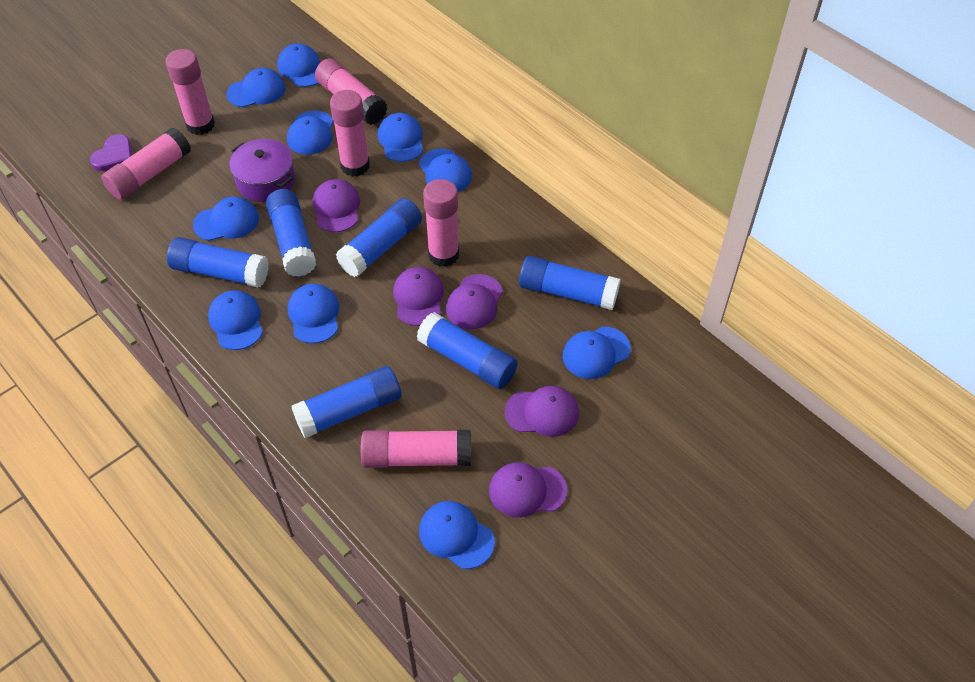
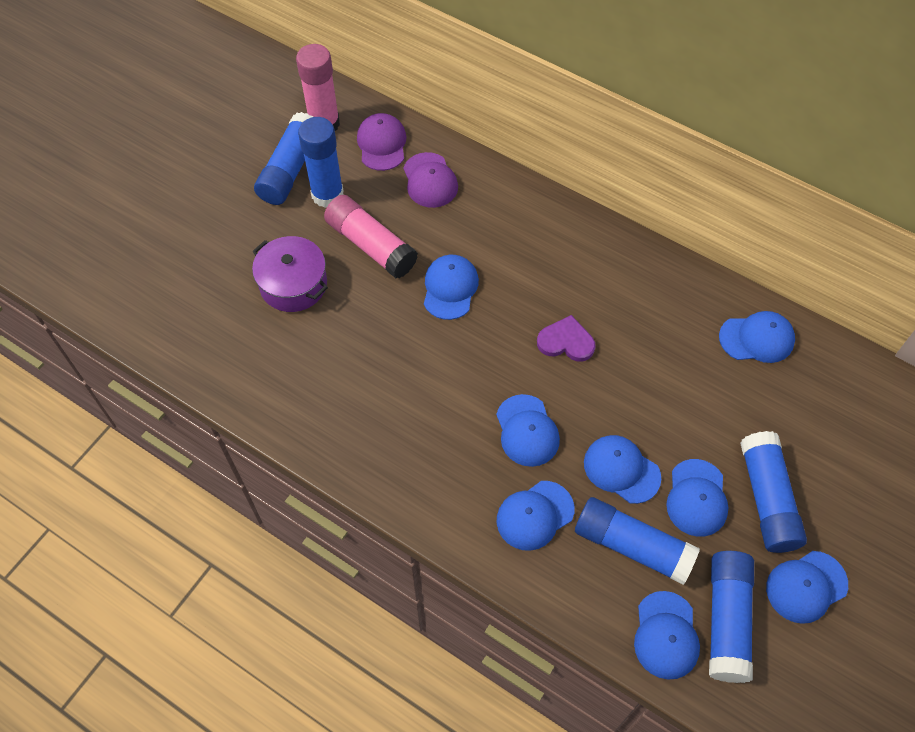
blue cap: 10 -> 8
blue glue stick: 6 -> 5
pink glue stick: 6 -> 2
purple cap: 5 -> 2

